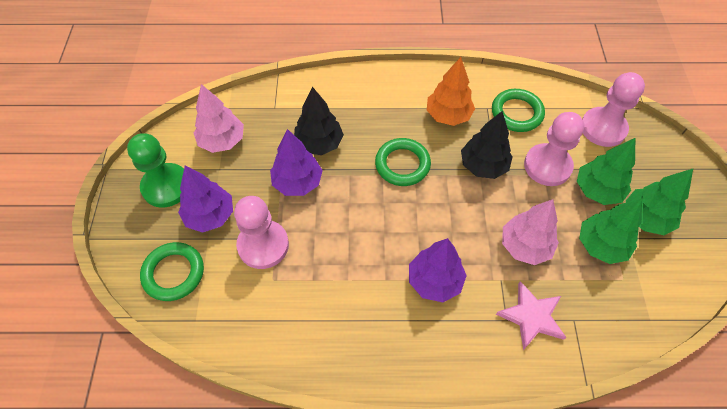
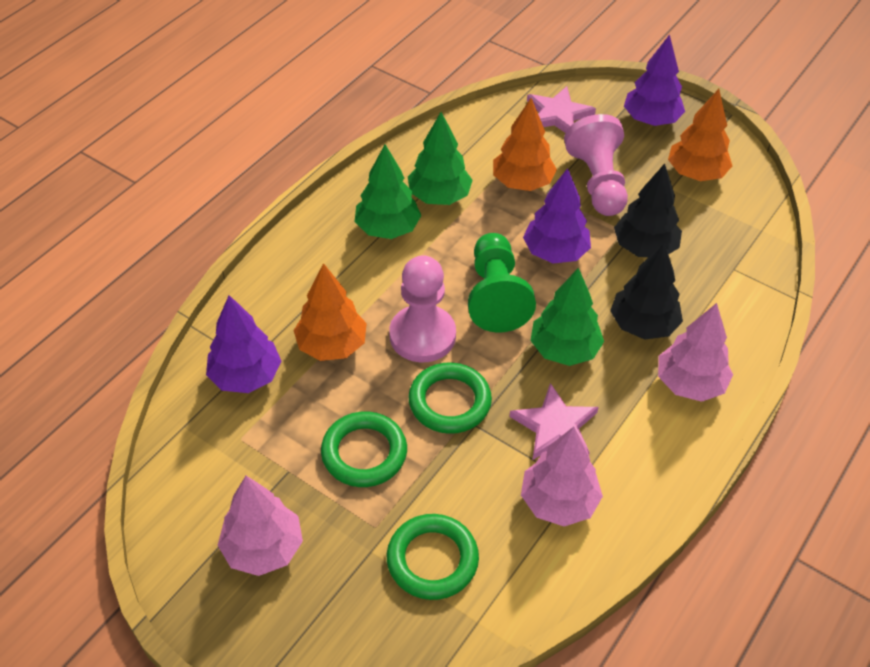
orange tree: 1 -> 3
pink pawn: 3 -> 2
pink star: 1 -> 2
pink tree: 2 -> 3

